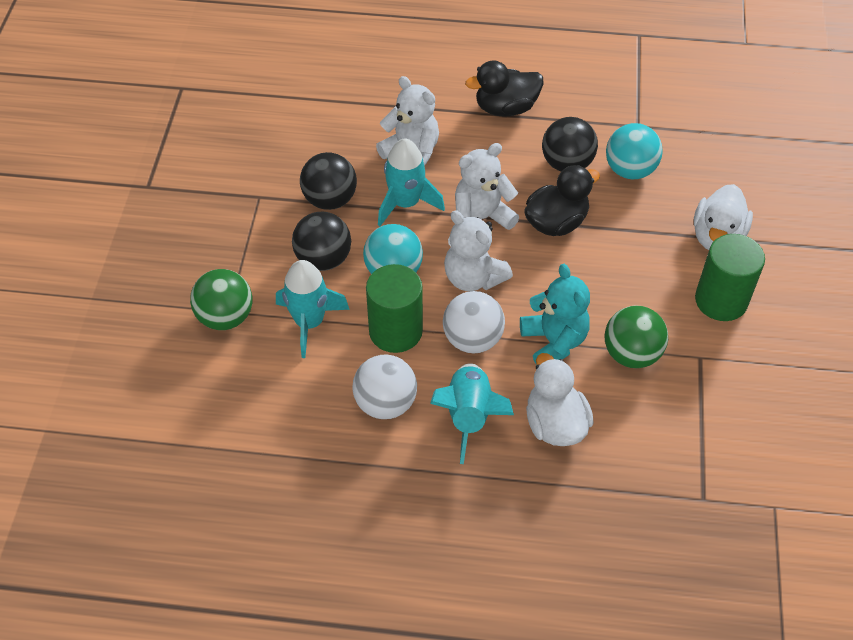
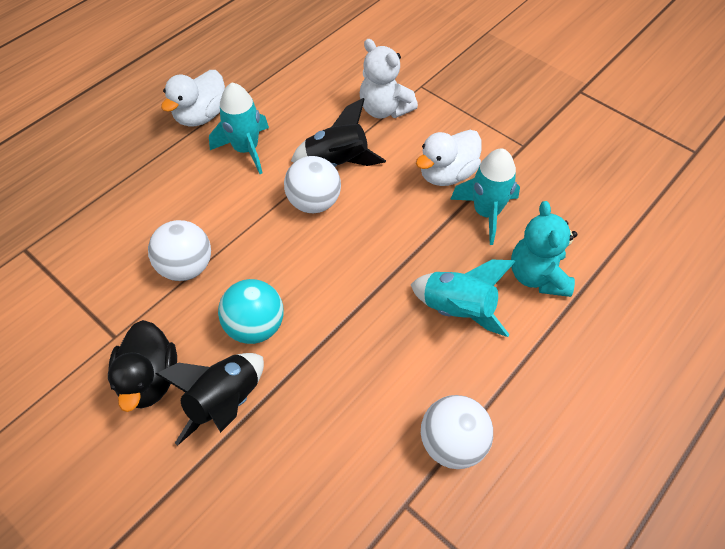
black ball: 3 -> 0
black duck: 2 -> 1
black rocket: 0 -> 2
green ball: 2 -> 0
green cylinder: 2 -> 0
turquoise ball: 2 -> 1
white ball: 2 -> 3
white teddy bear: 3 -> 1

